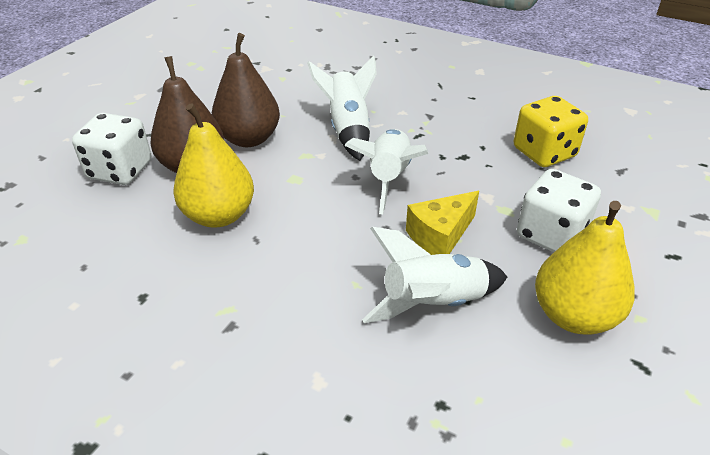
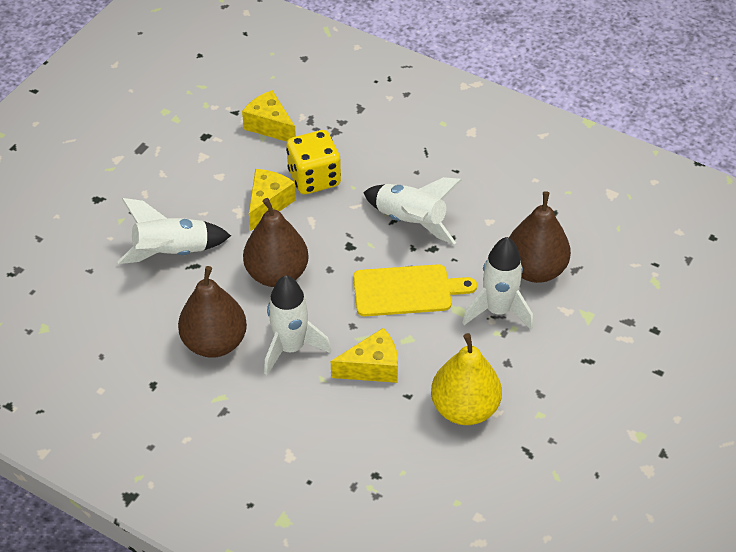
brown pear: 2 -> 3
white dice: 2 -> 0
white rocket: 3 -> 4
yellow cheese: 1 -> 3
yellow cutting board: 0 -> 1
yellow pear: 2 -> 1

